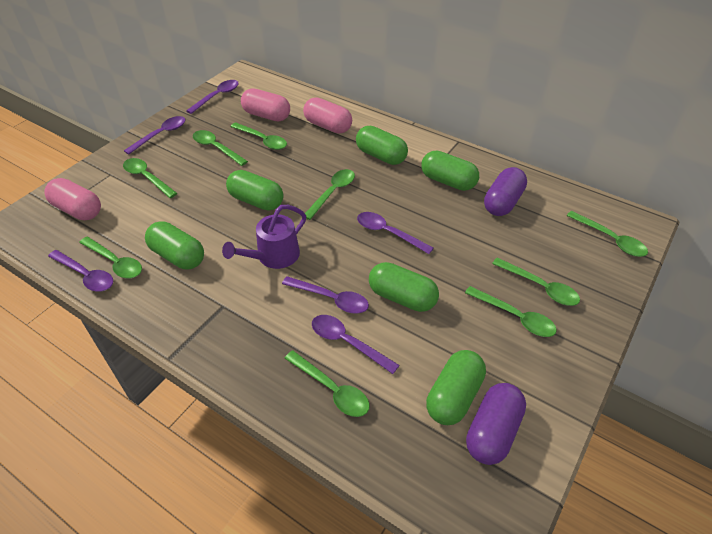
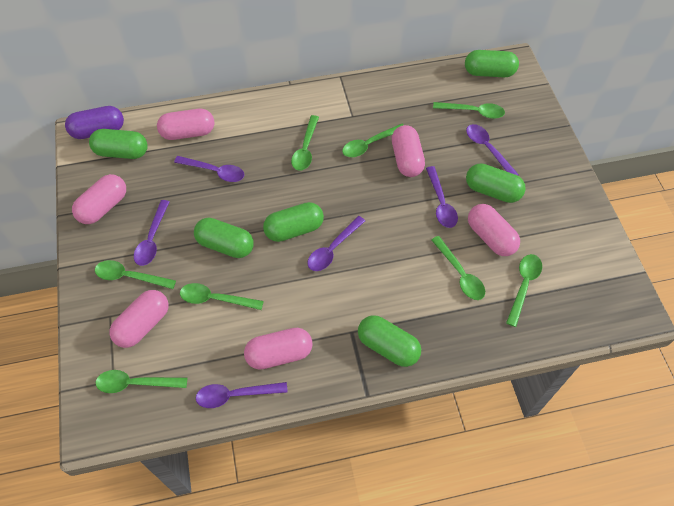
green spoon: 9 -> 8
pink capsule: 3 -> 6
purple capsule: 2 -> 1
purple watering can: 1 -> 0

